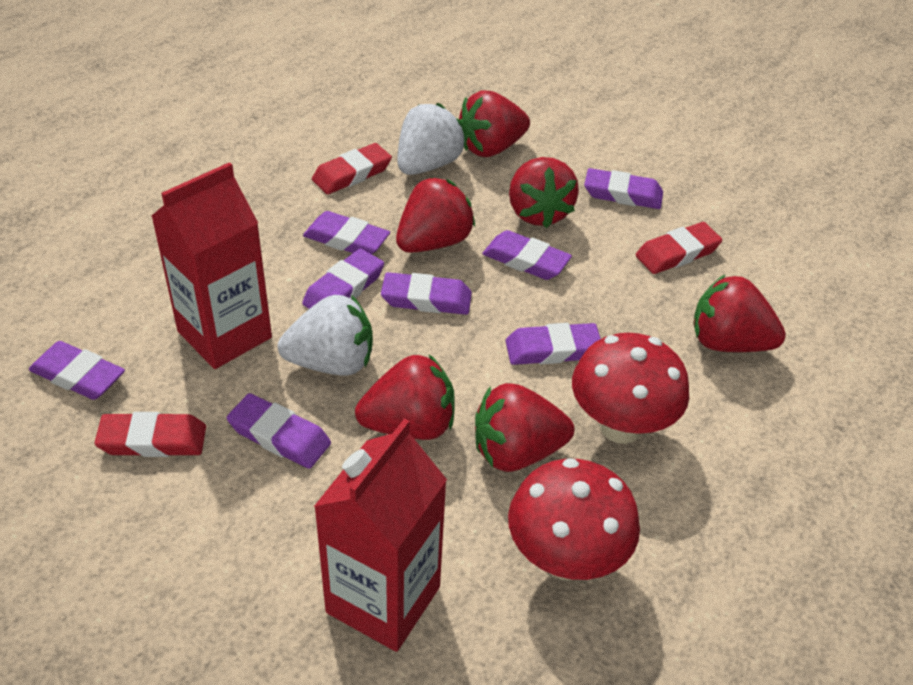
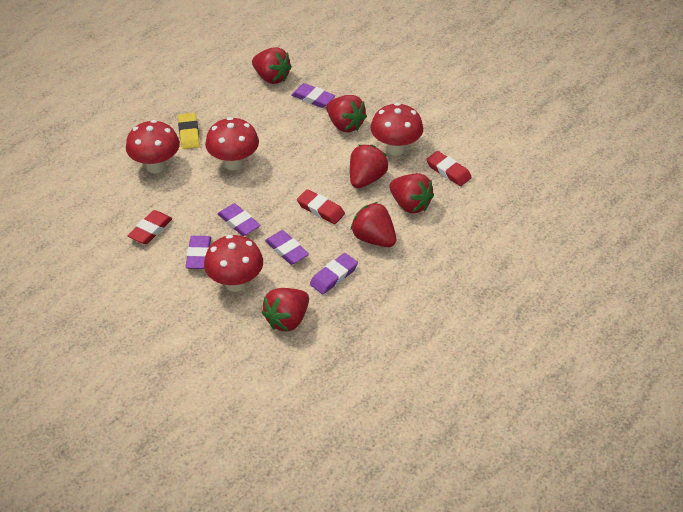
purple eraser: 8 -> 5
red carton: 2 -> 0
red mushroom: 2 -> 4
white strawberry: 2 -> 0
yellow eraser: 0 -> 1

